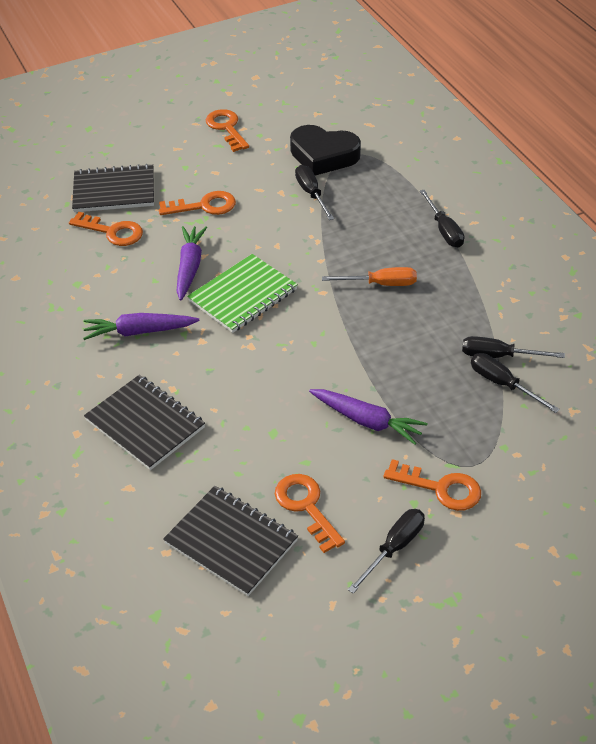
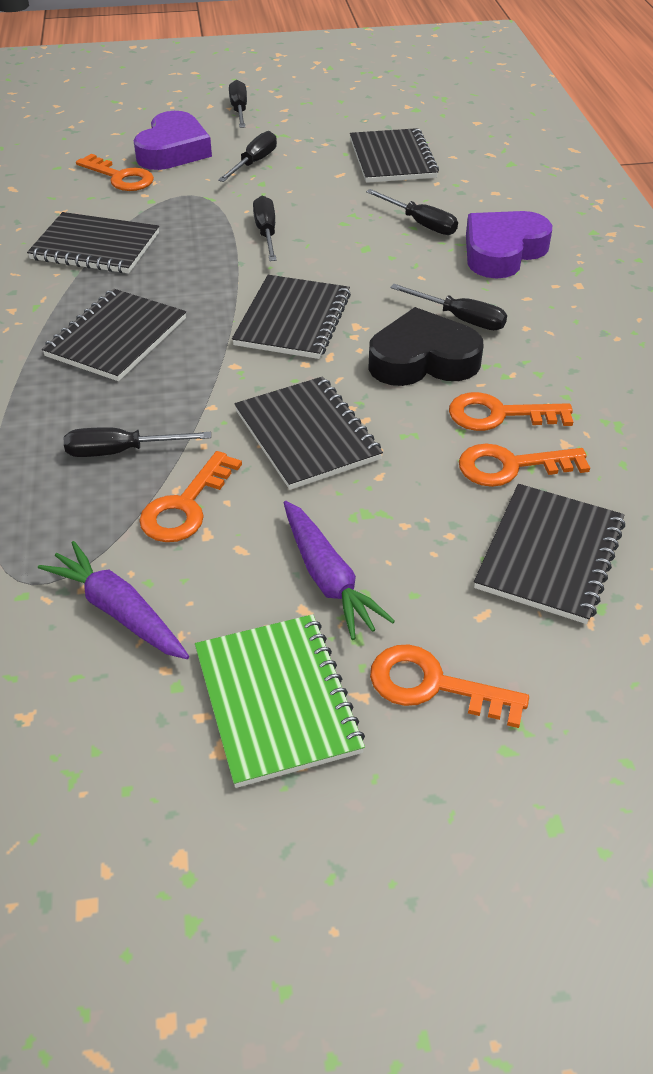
black notebook: 3 -> 6
black screwdriver: 5 -> 6
orange screwdriver: 1 -> 0
purple carrot: 3 -> 2
purple heart: 0 -> 2

